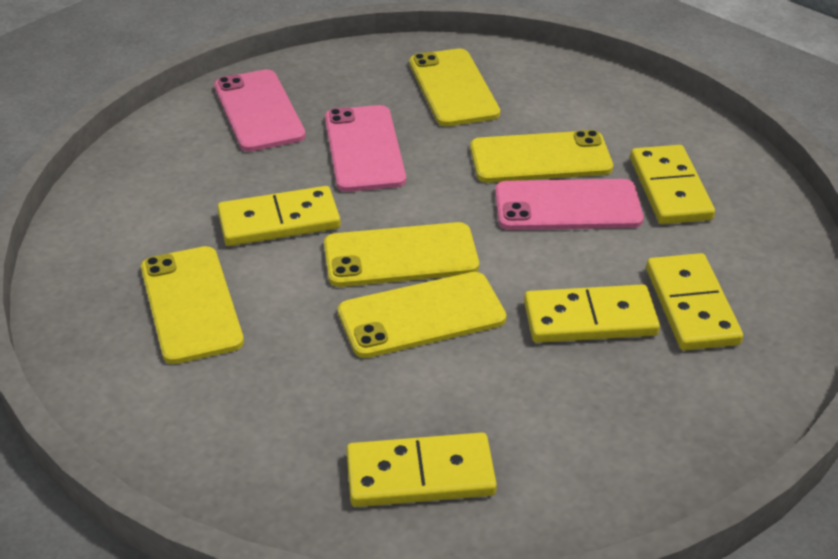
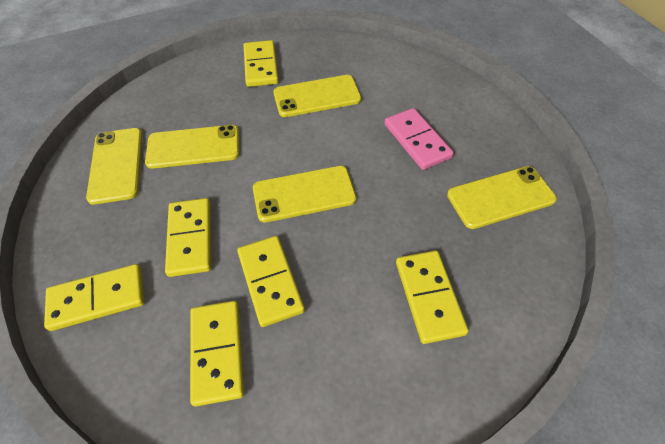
pink domino: 0 -> 1
pink phone: 3 -> 0
yellow domino: 5 -> 6

